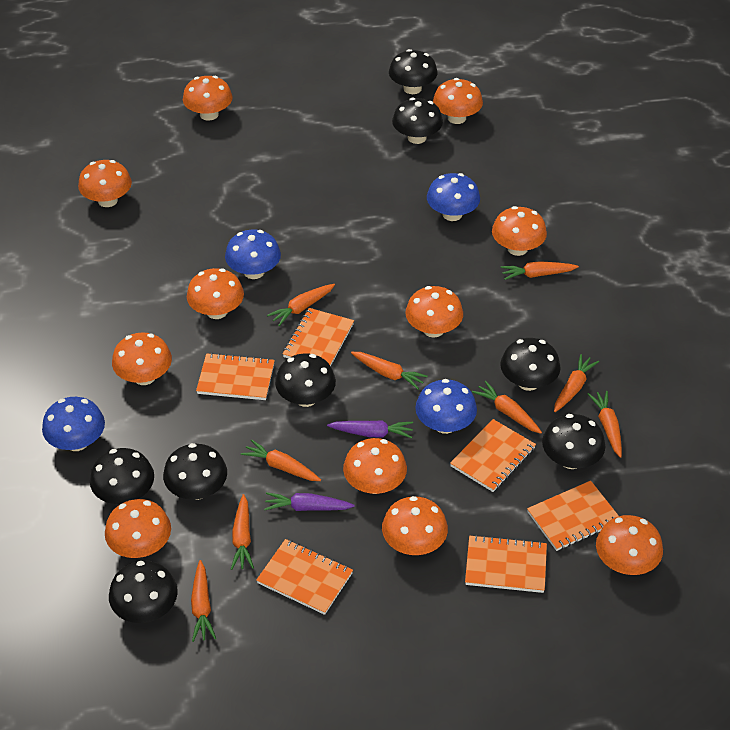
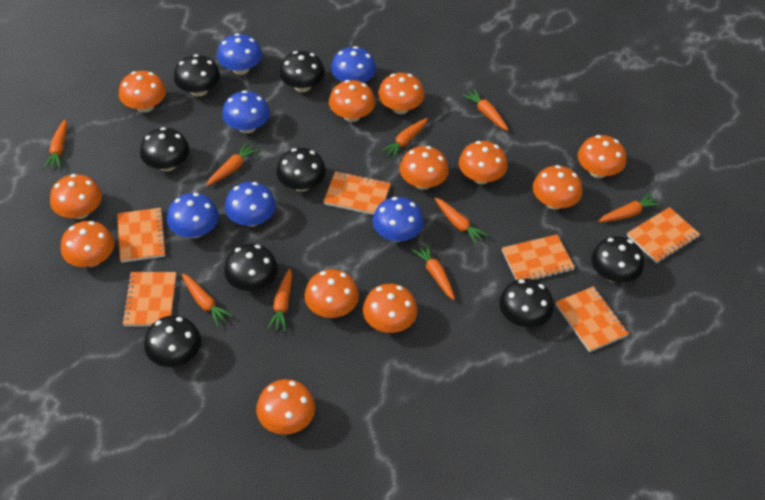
blue mushroom: 4 -> 6
orange mushroom: 11 -> 12
purple carrot: 2 -> 0

